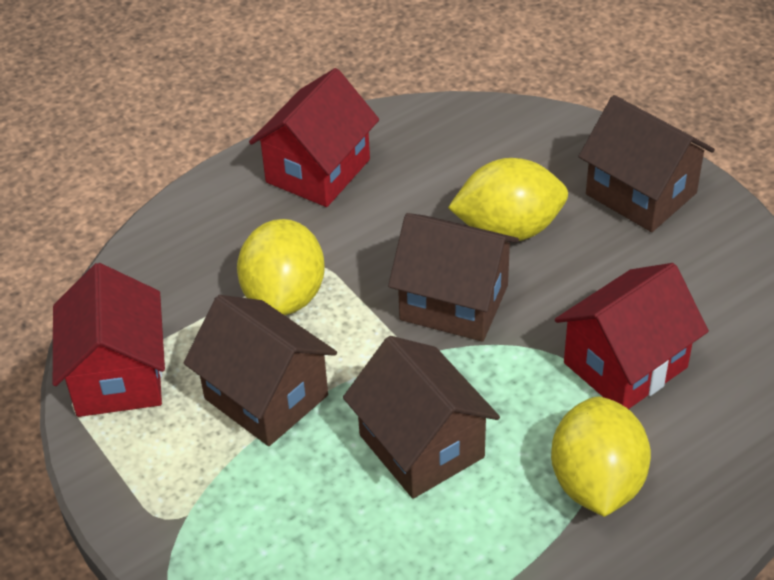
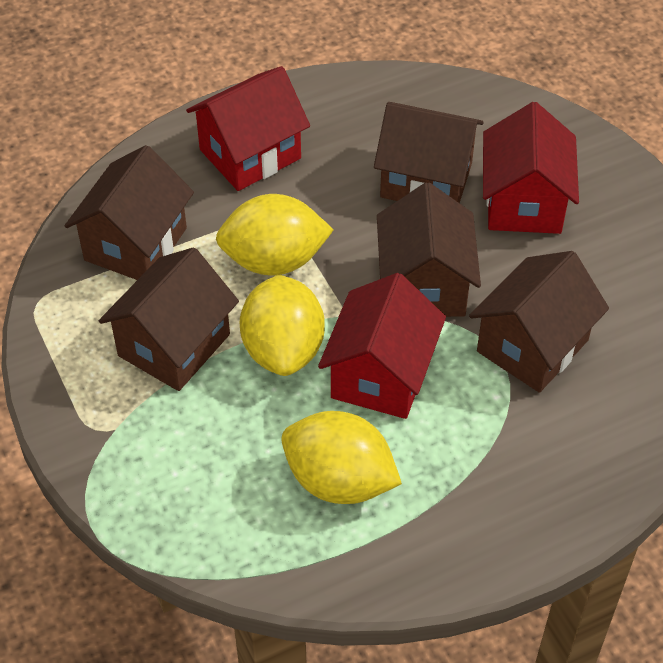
brown house: 4 -> 5

